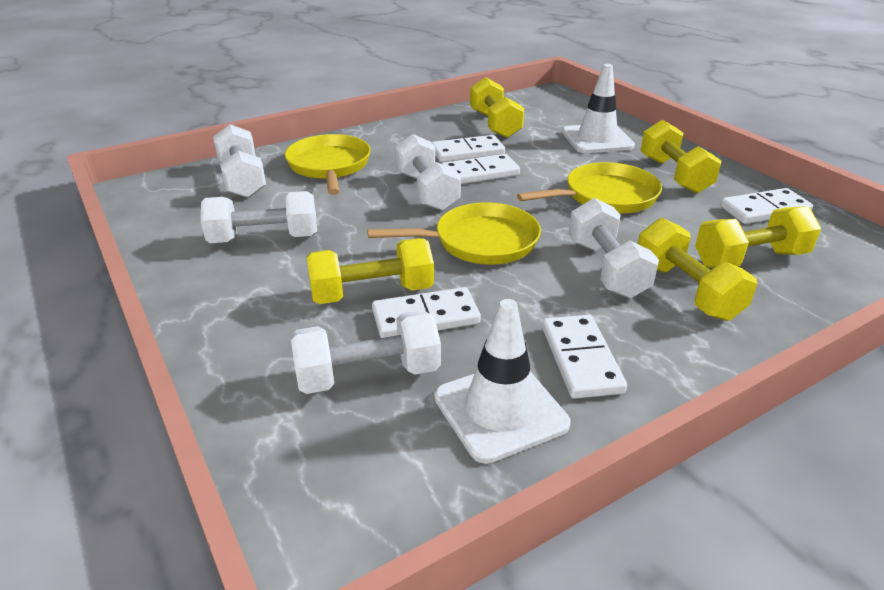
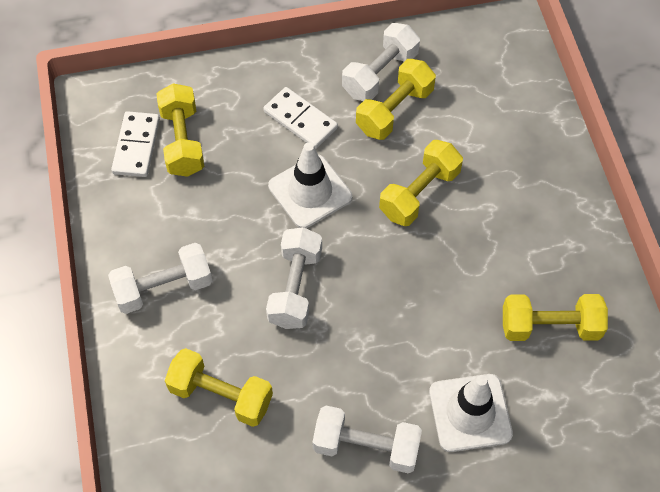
white domino: 5 -> 2
white dumbbell: 5 -> 4
yellow pan: 3 -> 0

